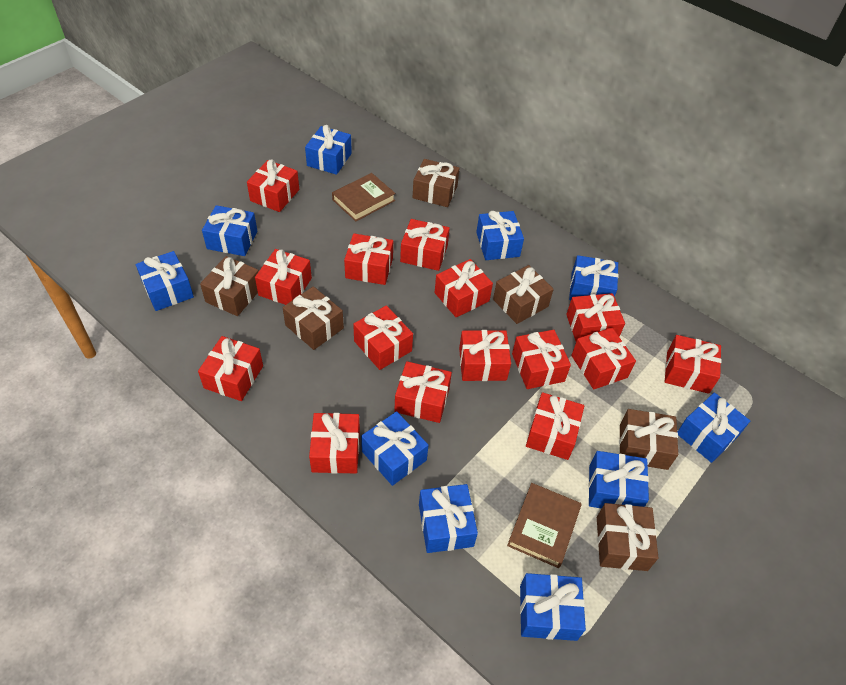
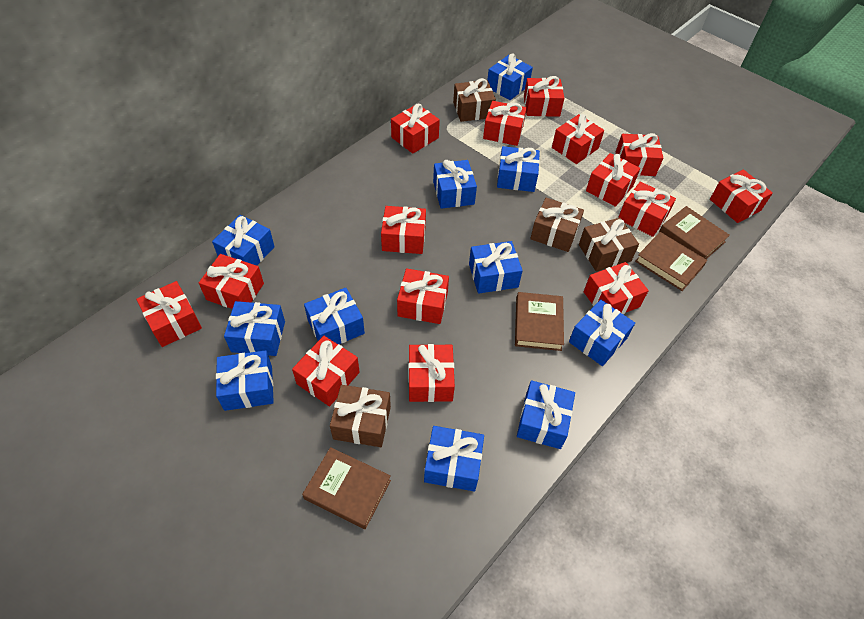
blue gift: 10 -> 11
brown book: 2 -> 4
brown gift: 6 -> 4

